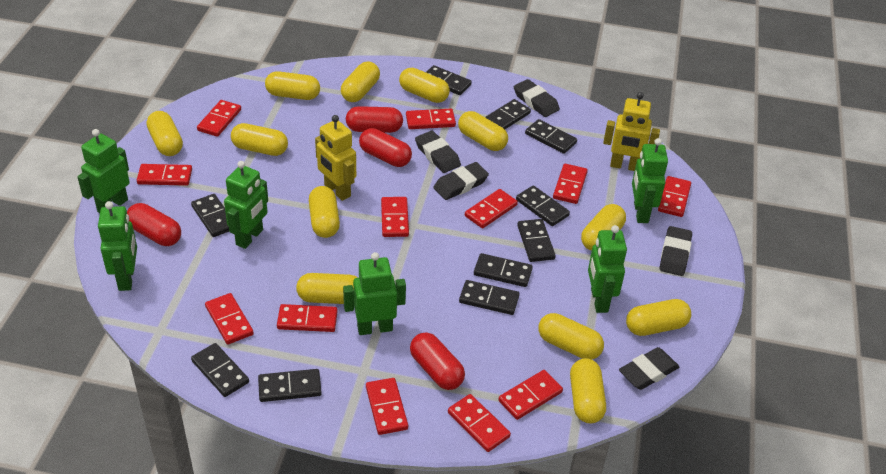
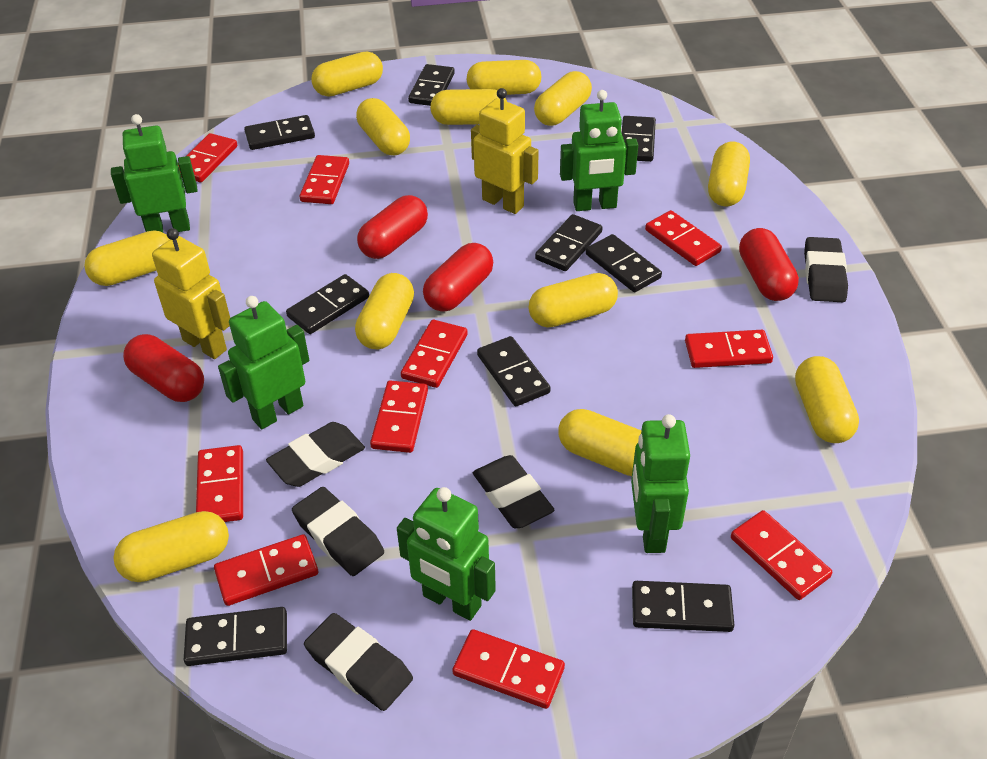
black domino: 10 -> 9
green robot: 6 -> 5
red domino: 12 -> 10

